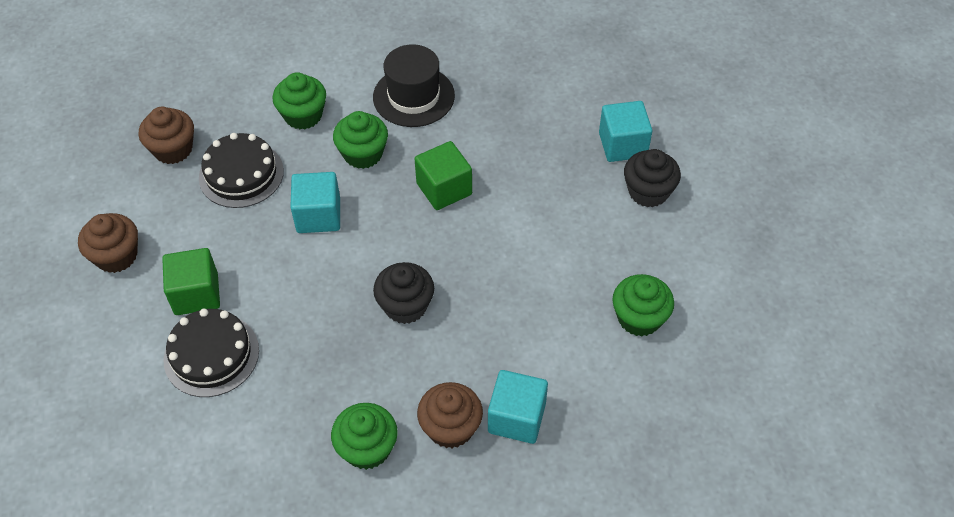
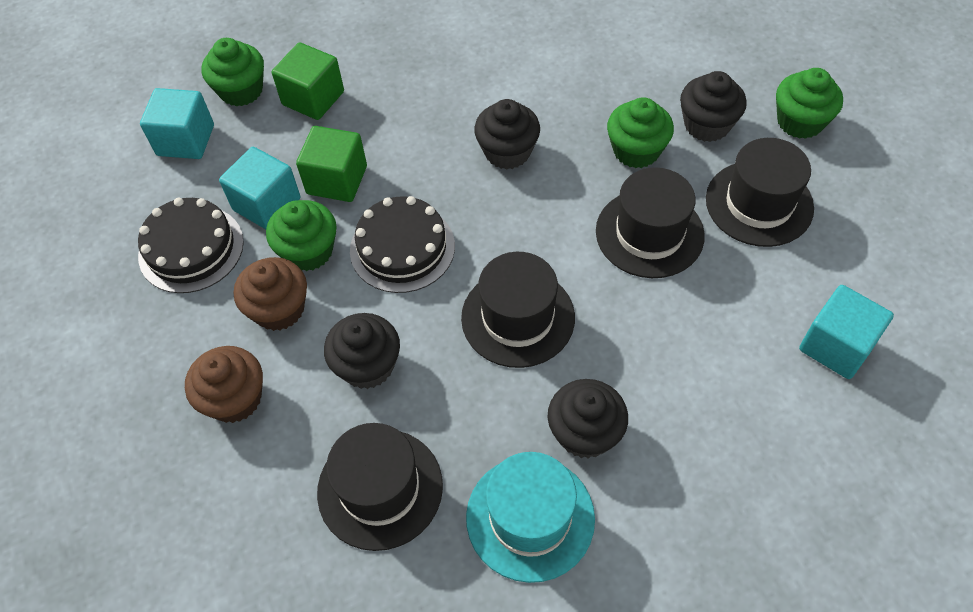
black cupcake: 2 -> 4
black hat: 1 -> 4
brown cupcake: 3 -> 2
turquoise hat: 0 -> 1

